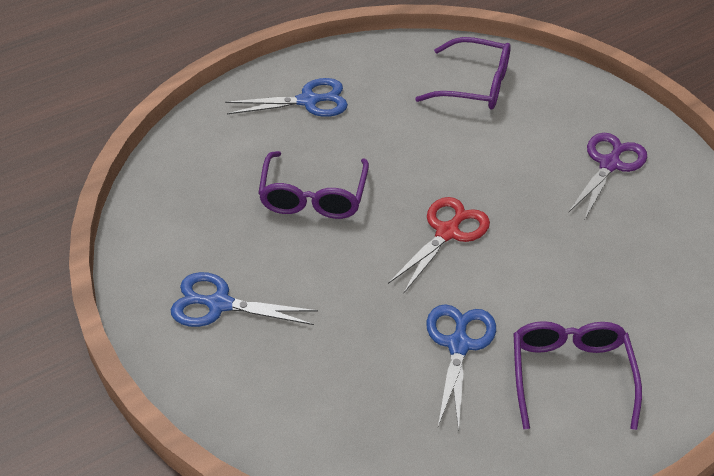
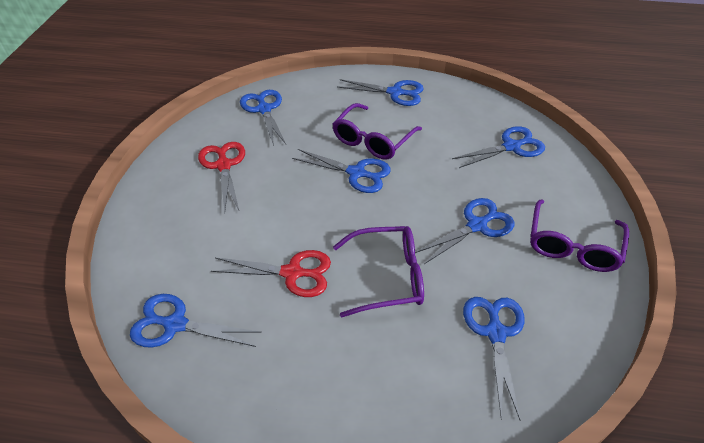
blue scissors: 3 -> 7
purple scissors: 1 -> 0
red scissors: 1 -> 2

